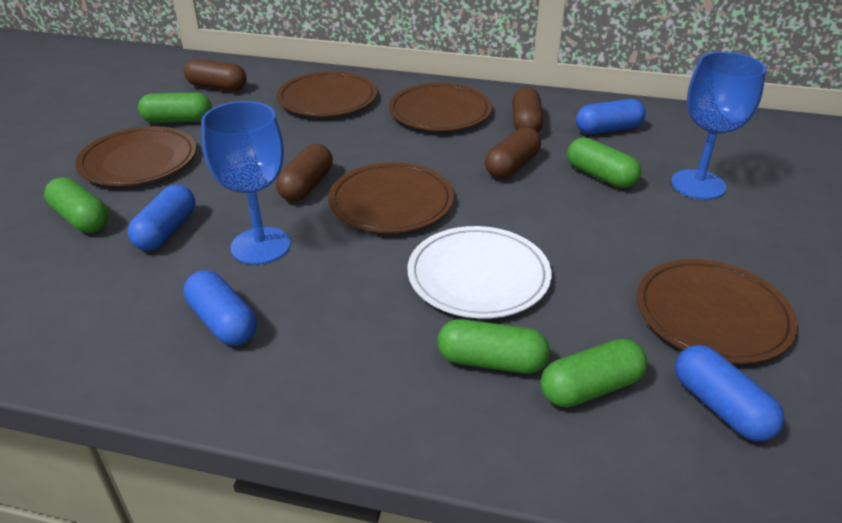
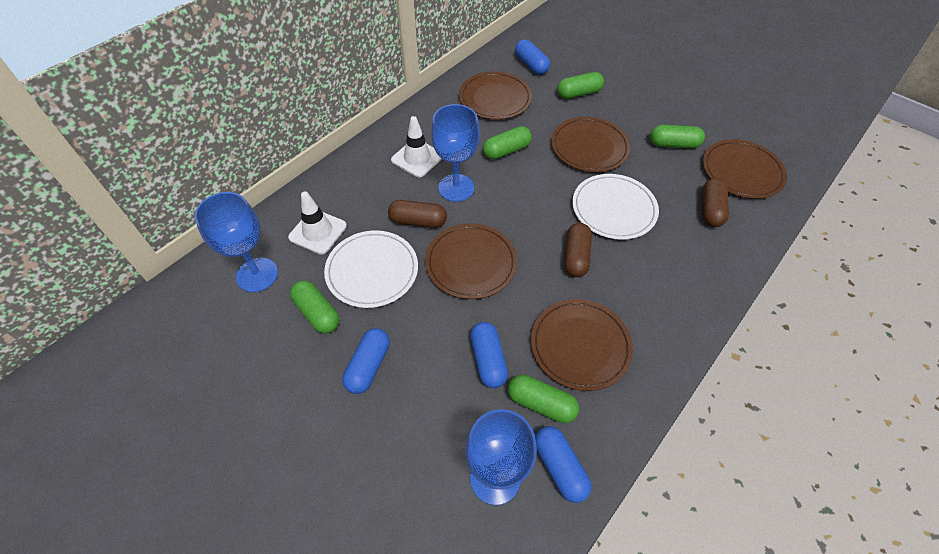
blue goblet: 2 -> 3
brown capsule: 4 -> 3
white plate: 1 -> 2
white traffic cone: 0 -> 2

